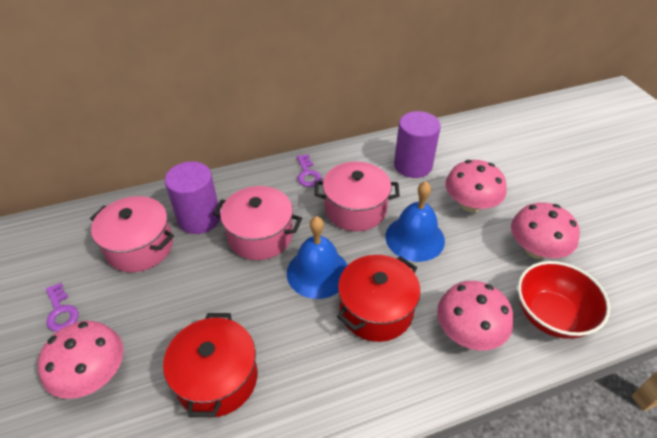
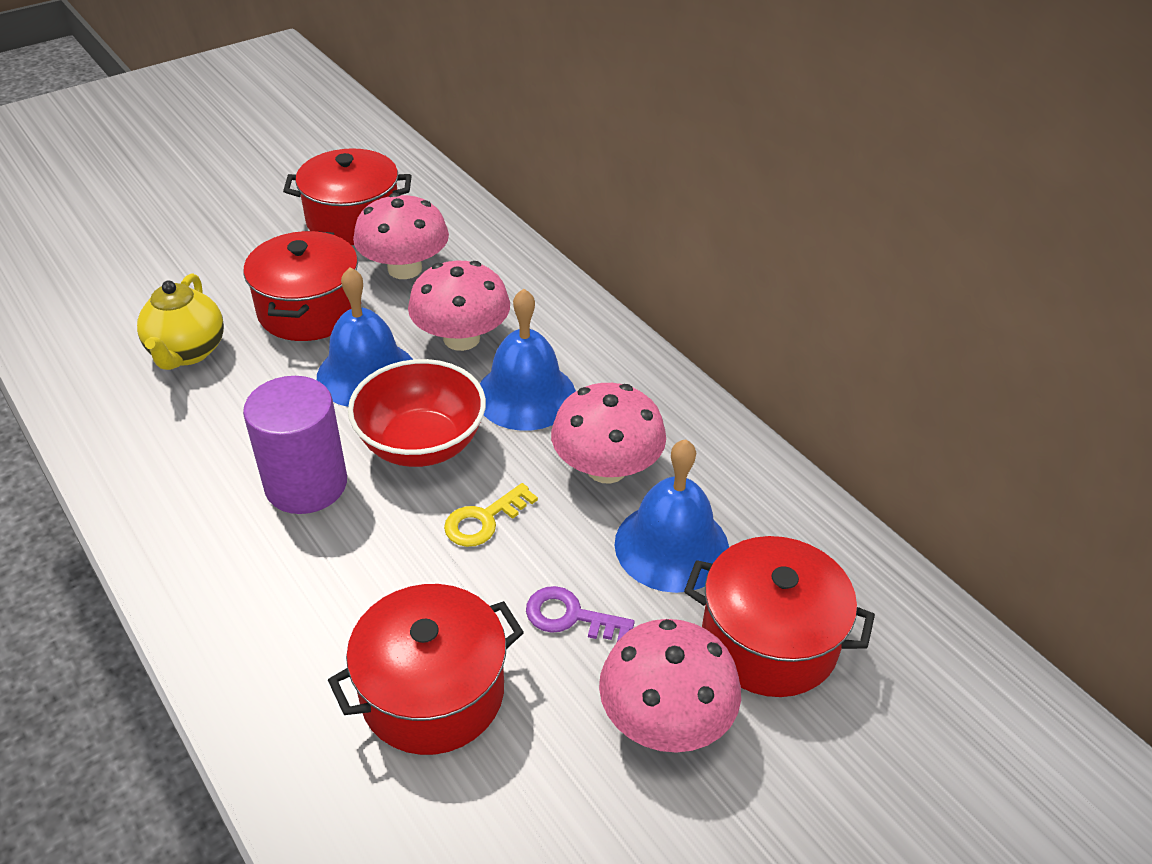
blue bell: 2 -> 3
pink pot: 3 -> 0
purple cylinder: 2 -> 1
purple key: 2 -> 1
red pot: 2 -> 4
yellow key: 0 -> 1
yellow teapot: 0 -> 1

